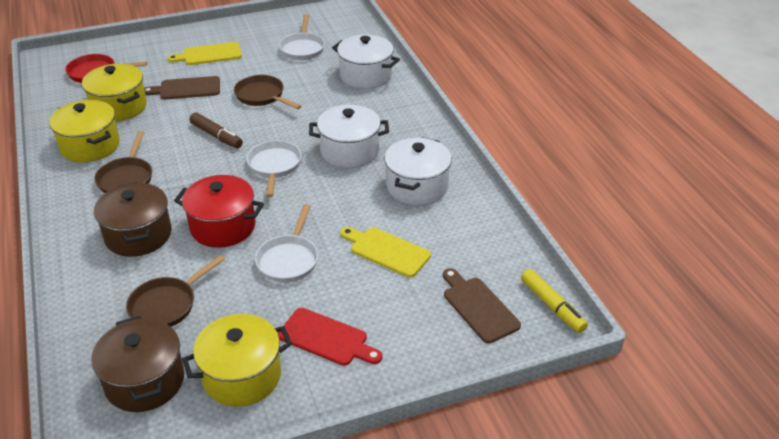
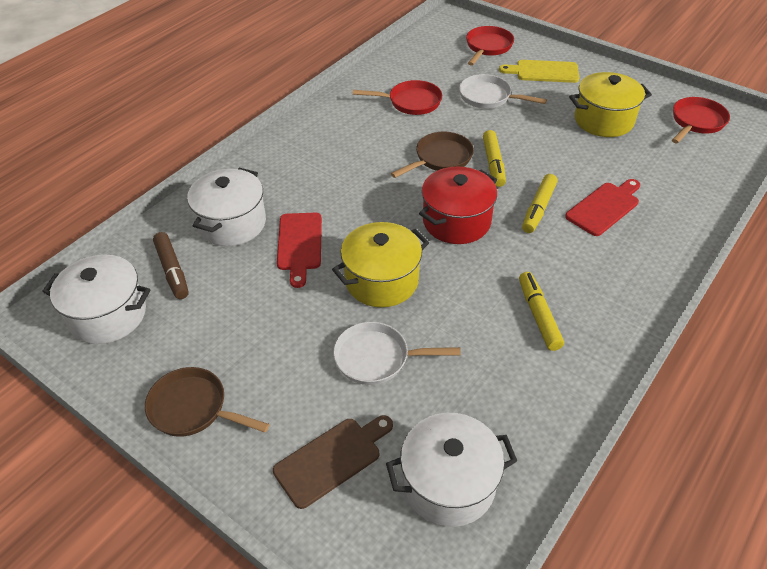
brown cutting board: 2 -> 1
brown pan: 3 -> 2
brown pot: 2 -> 0
red cutting board: 1 -> 2
red pan: 1 -> 3
white pan: 3 -> 2
yellow cutting board: 2 -> 1
yellow marker: 1 -> 3
yellow pot: 3 -> 2

